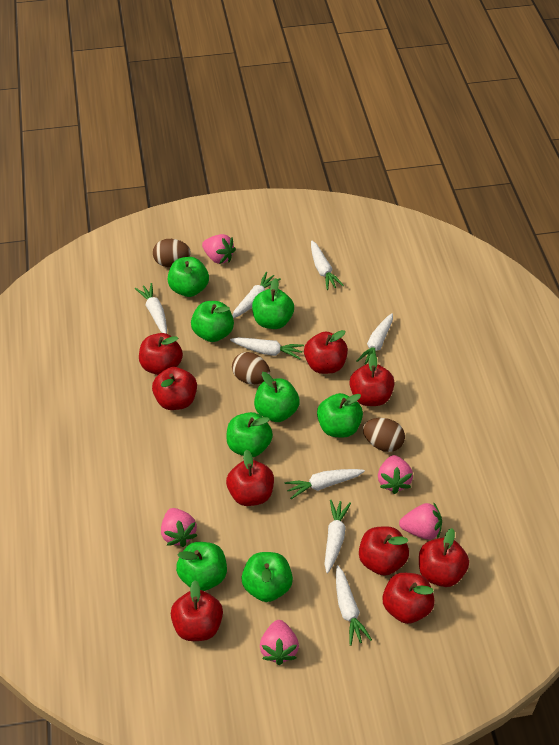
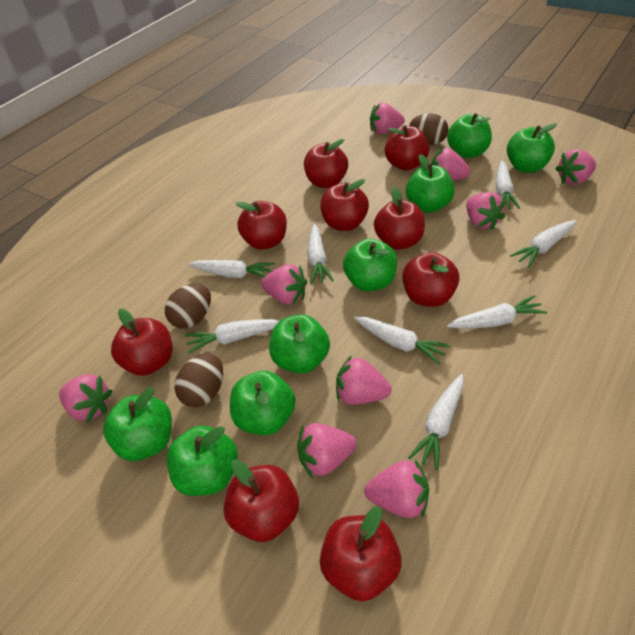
pink strawberry: 5 -> 9

